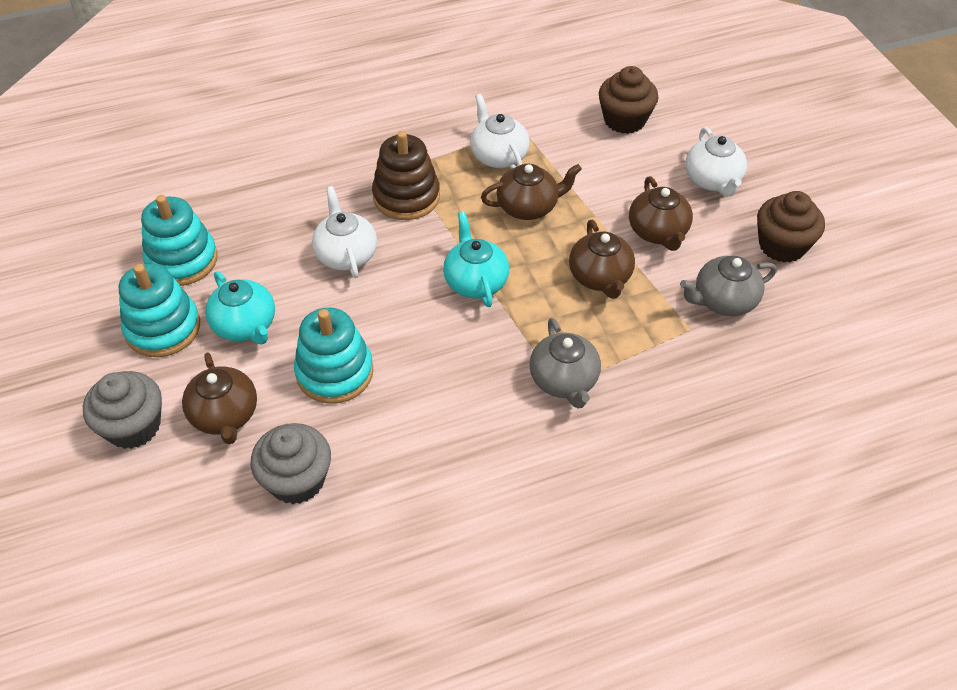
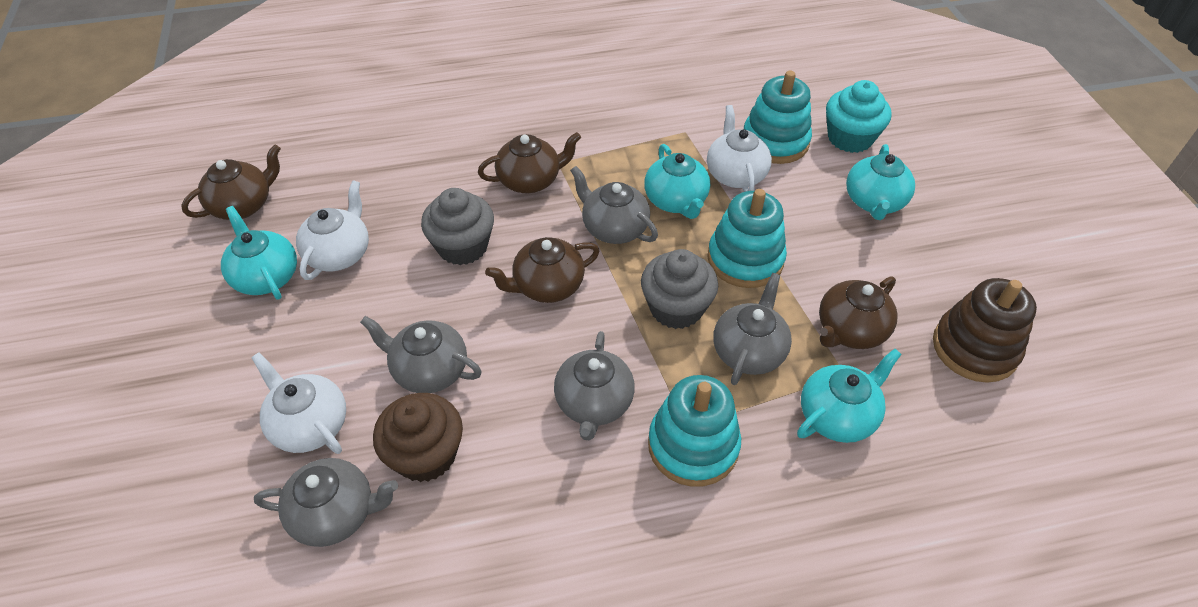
brown cupcake: 2 -> 1
grey teapot: 2 -> 5
turquoise cupcake: 0 -> 1
turquoise teapot: 2 -> 4

